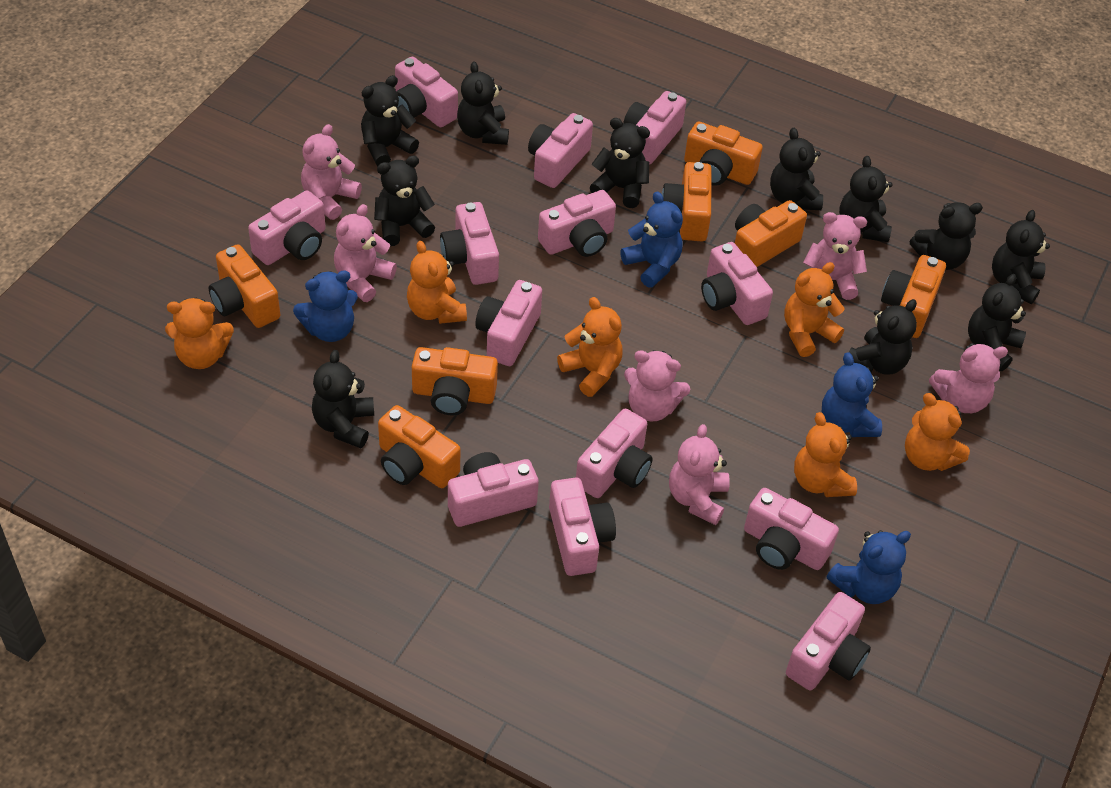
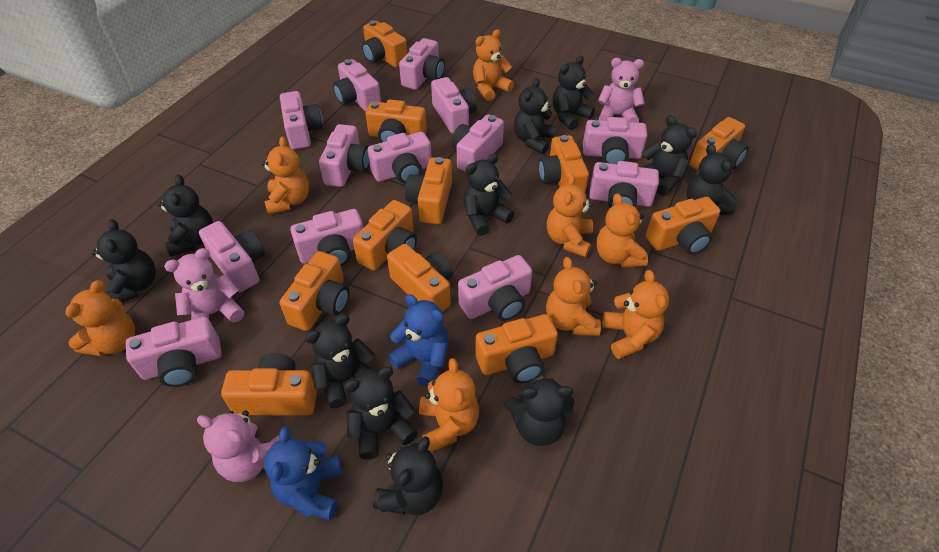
blue teddy bear: 4 -> 2
orange camera: 7 -> 11
orange teddy bear: 6 -> 8
pink teddy bear: 6 -> 3

